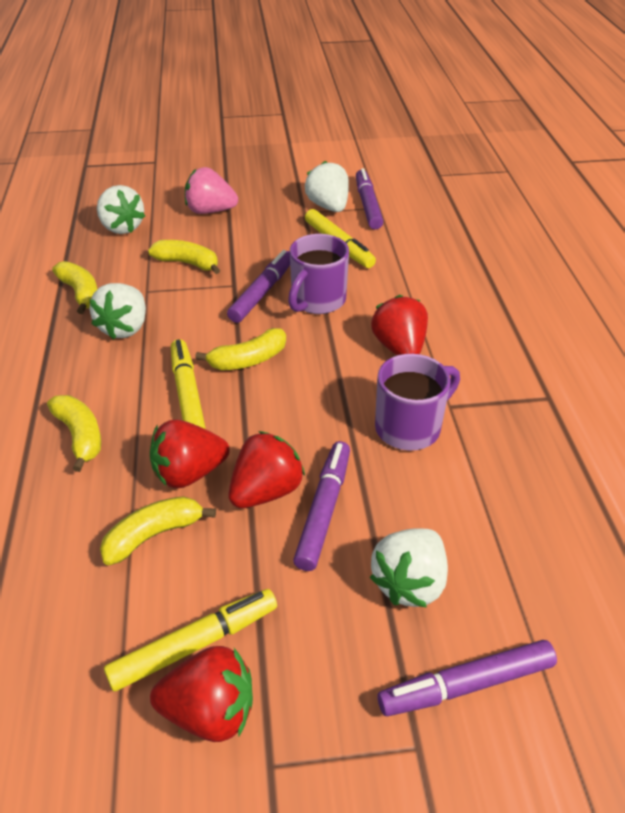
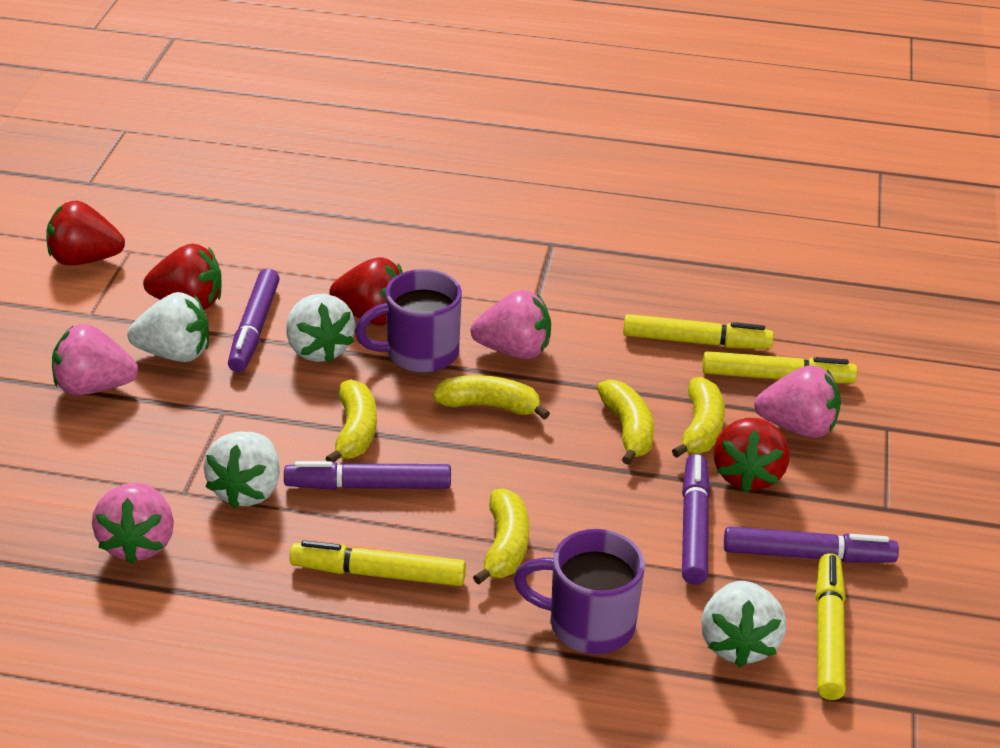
pink strawberry: 1 -> 4
yellow marker: 3 -> 4

